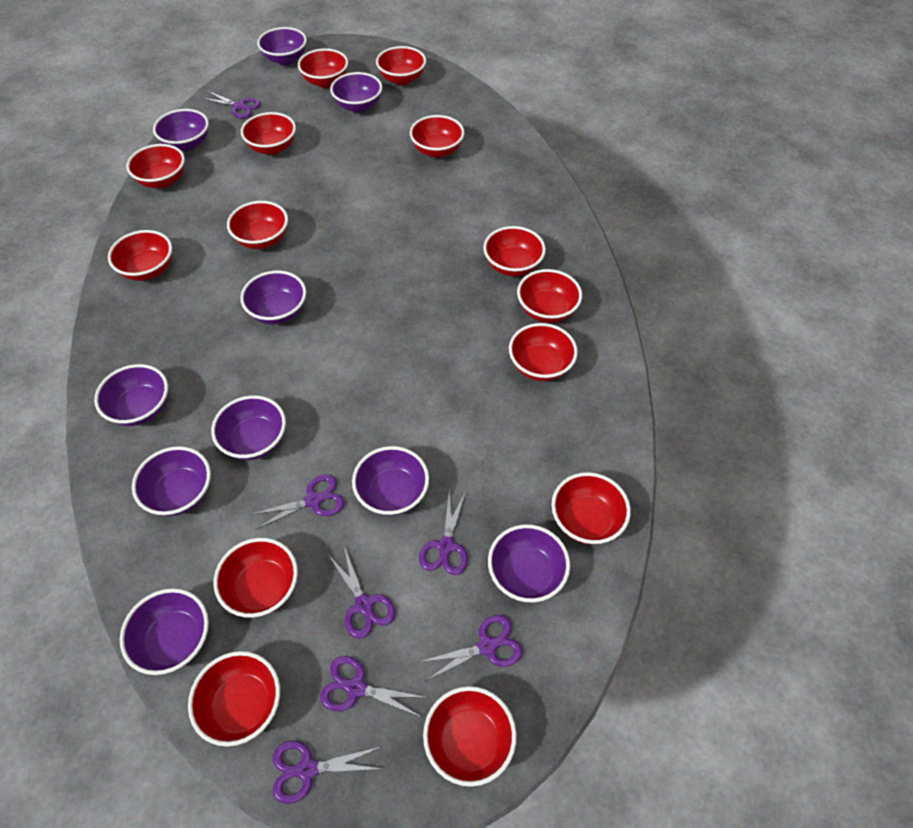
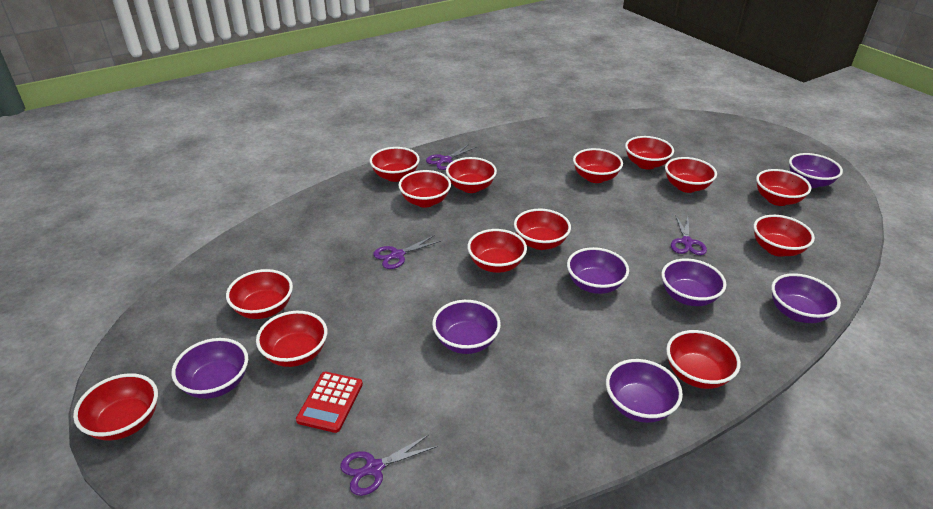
purple bowl: 10 -> 7
purple scissors: 7 -> 4
red calculator: 0 -> 1

